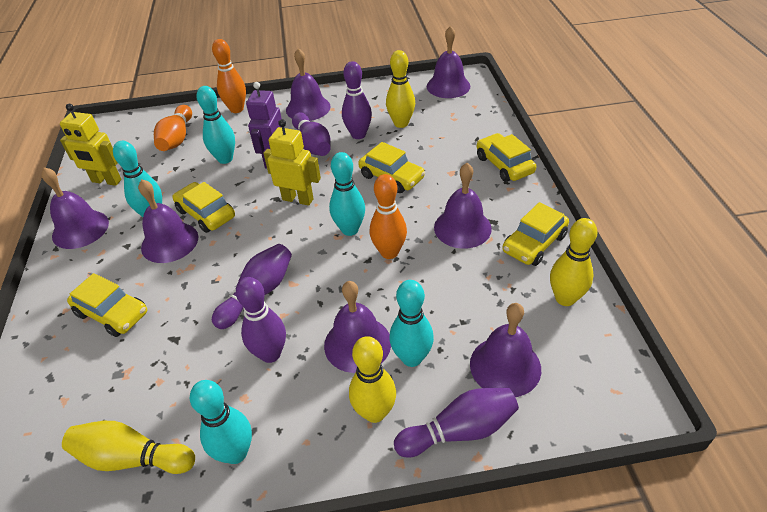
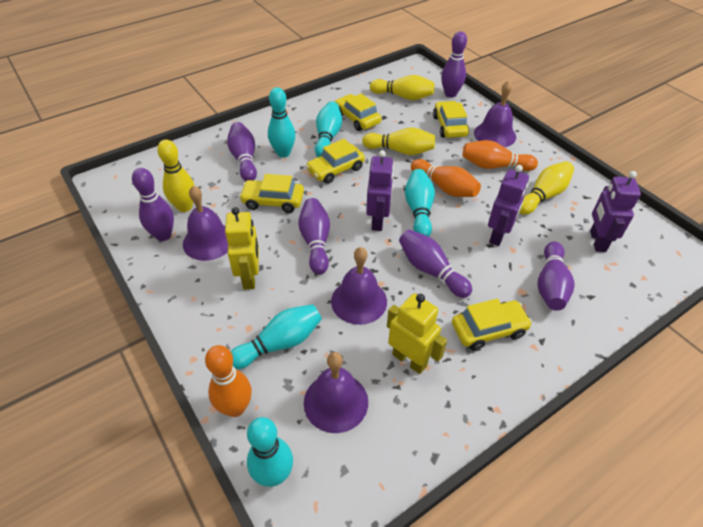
purple bell: 7 -> 4
purple bowling pin: 5 -> 6
purple robot: 1 -> 3

